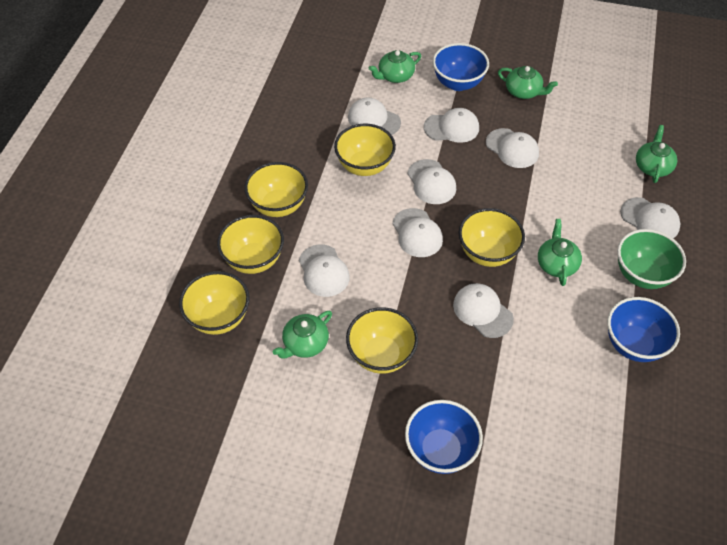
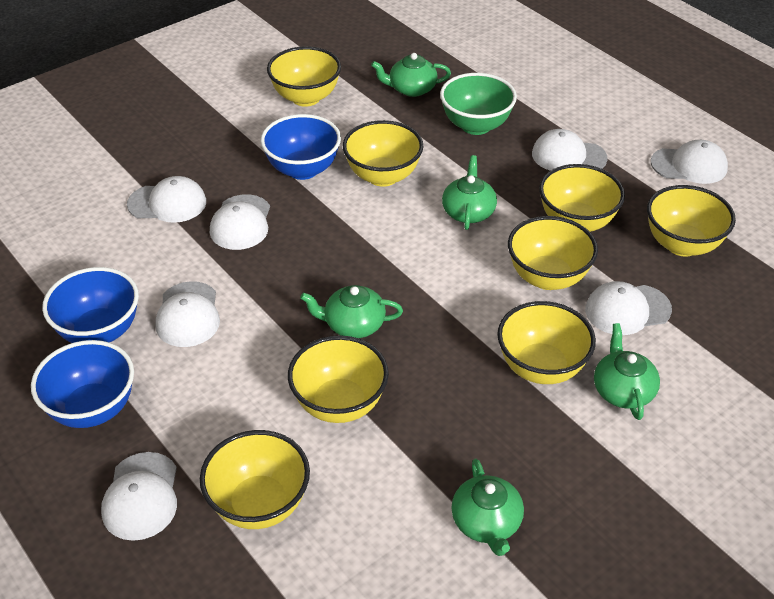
white cap: 8 -> 7
yellow bowl: 6 -> 8

